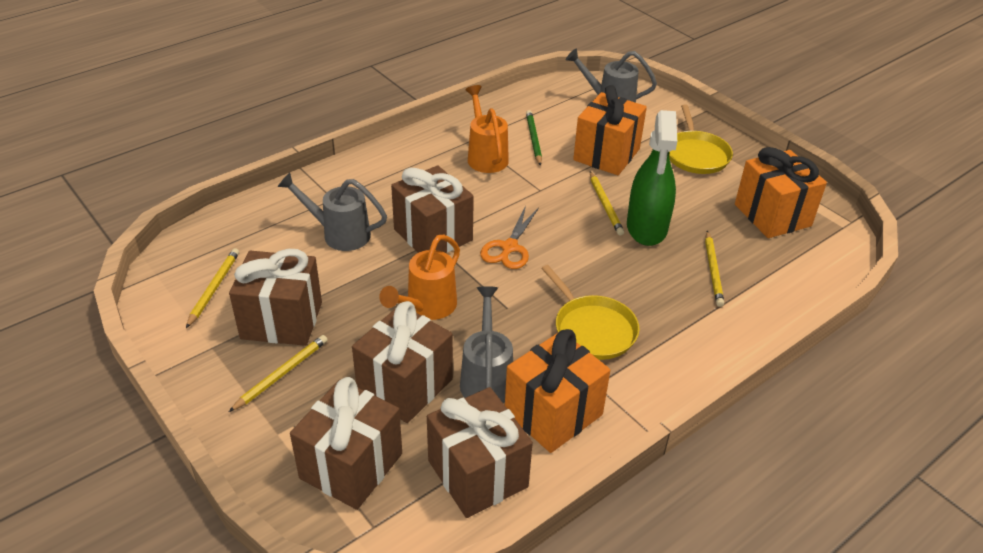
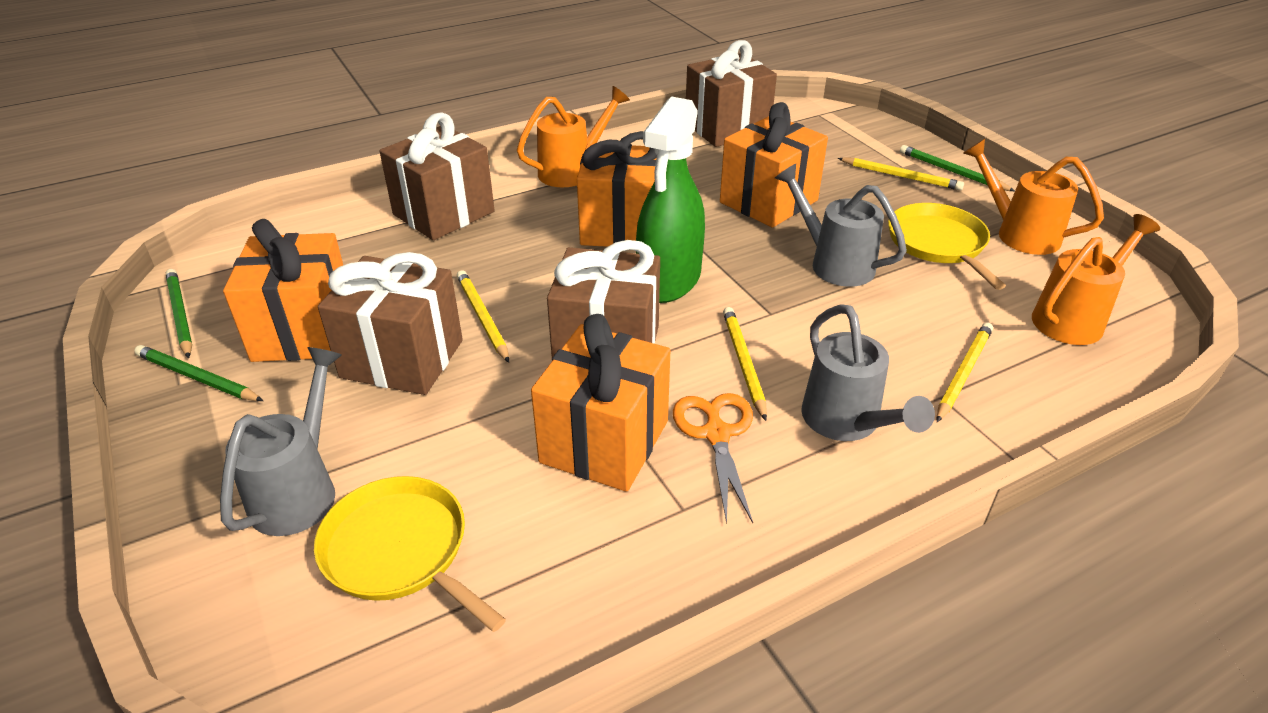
brown gift: 5 -> 4
green pencil: 1 -> 3
orange gift: 3 -> 4
orange watering can: 2 -> 3

